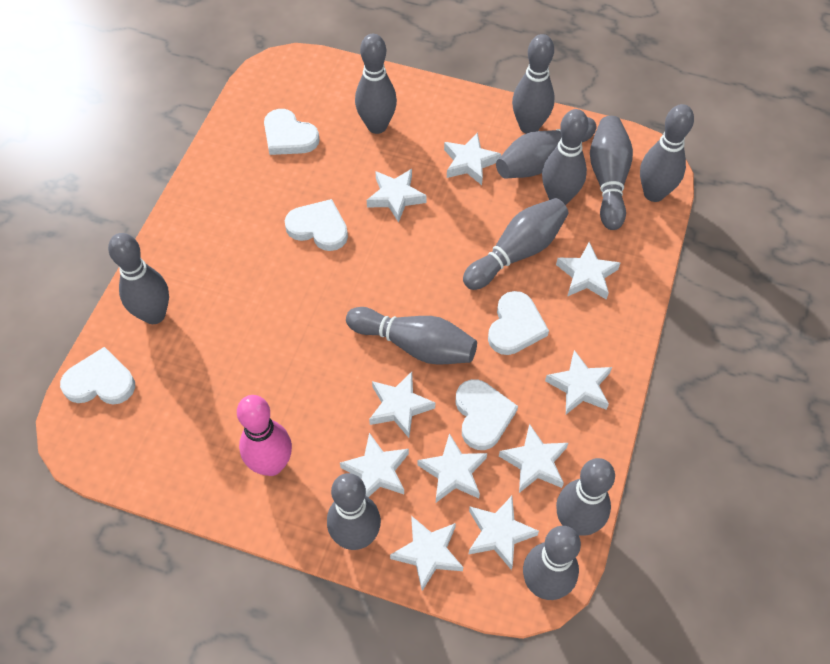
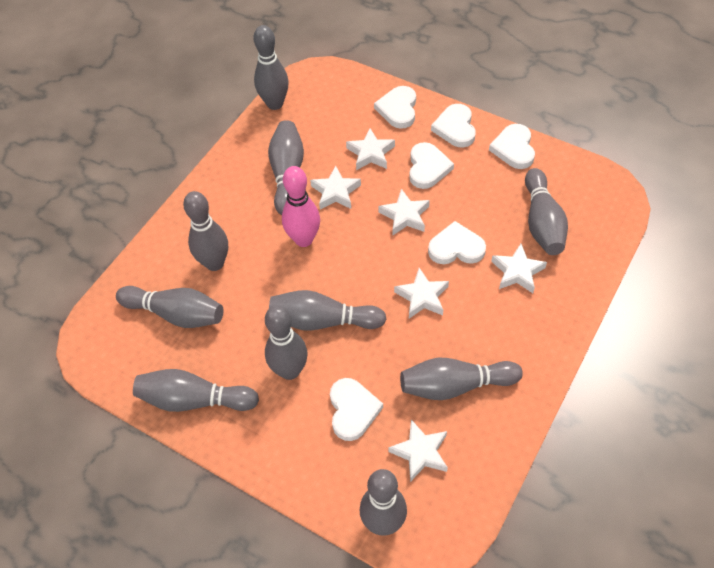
grey bowling pin: 12 -> 10
white heart: 5 -> 6
white star: 10 -> 6

